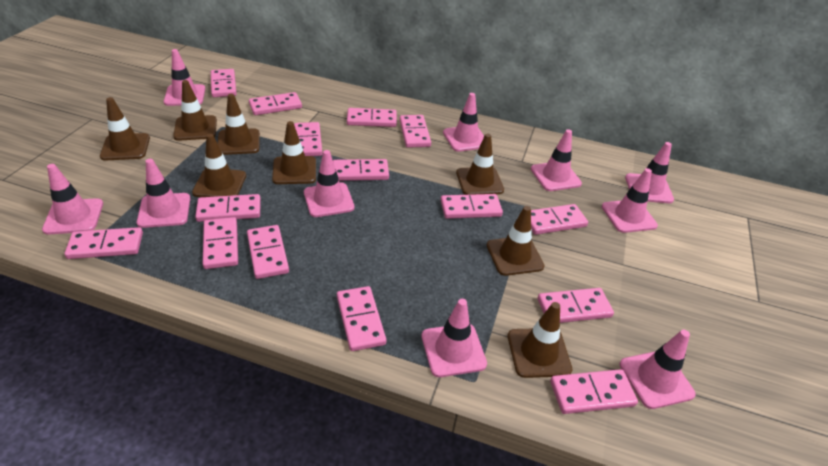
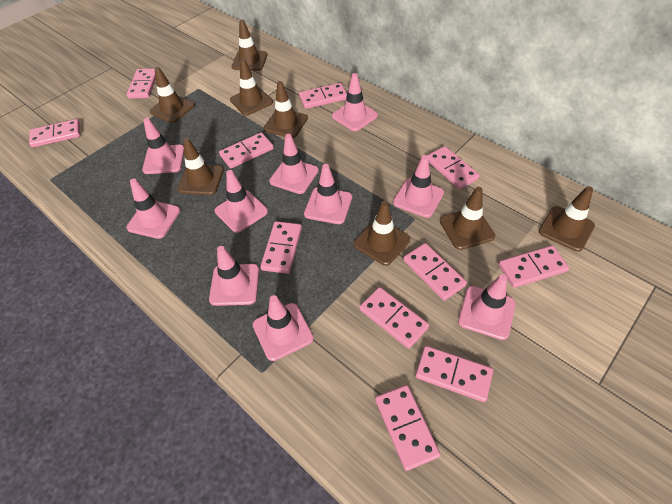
pink domino: 15 -> 11

